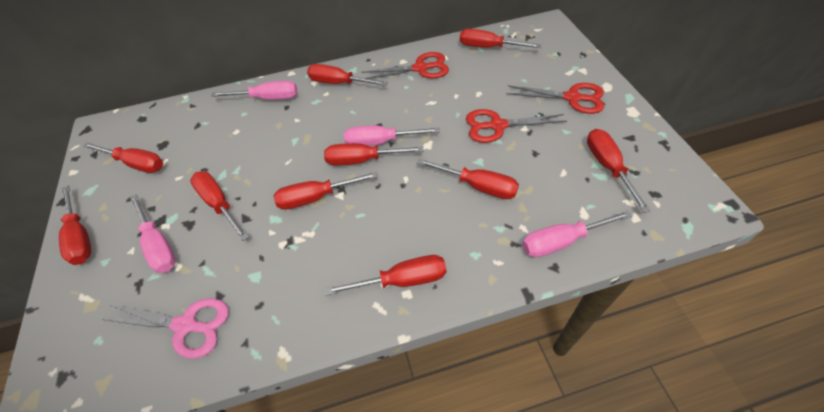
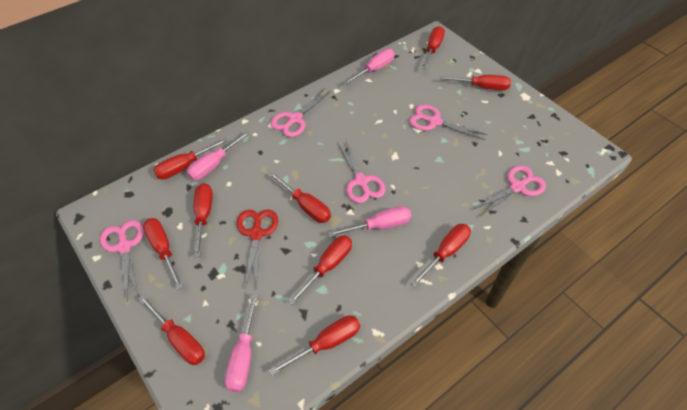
pink scissors: 1 -> 5
red scissors: 3 -> 1

